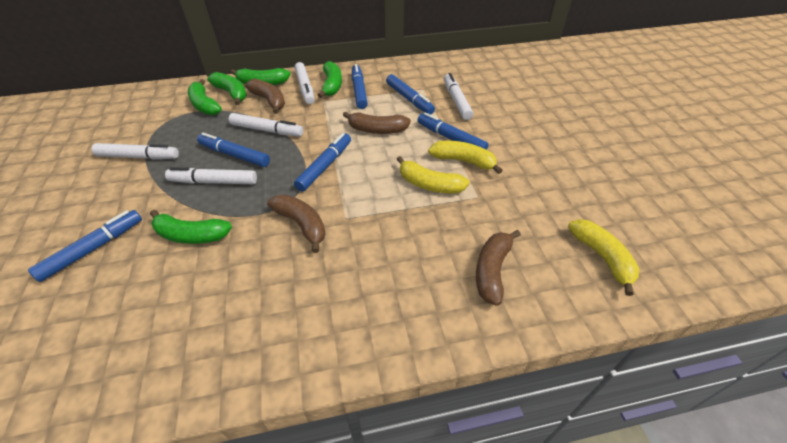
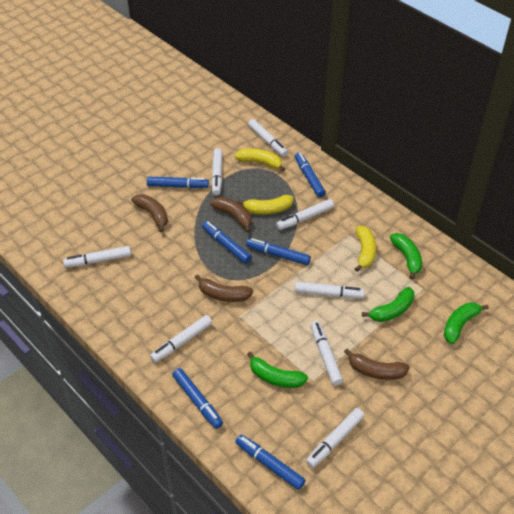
green banana: 5 -> 4
white marker: 5 -> 8

